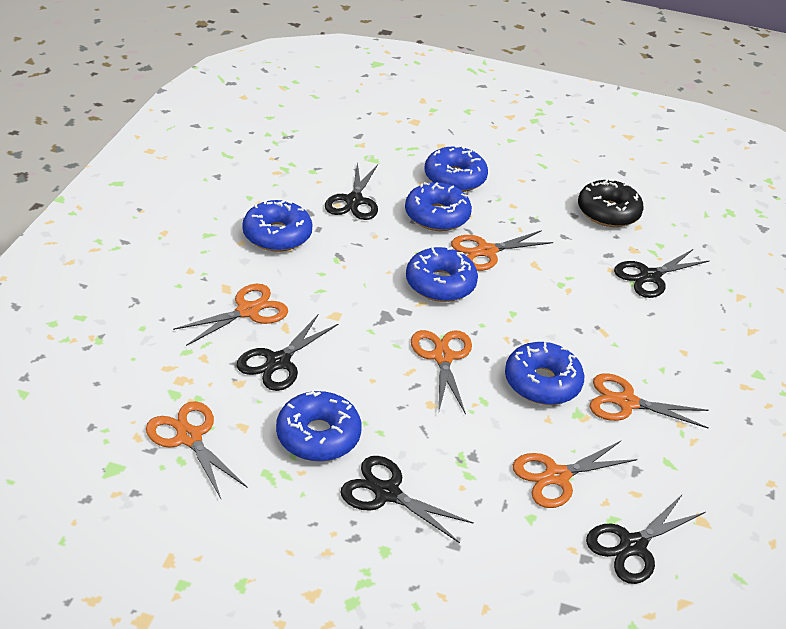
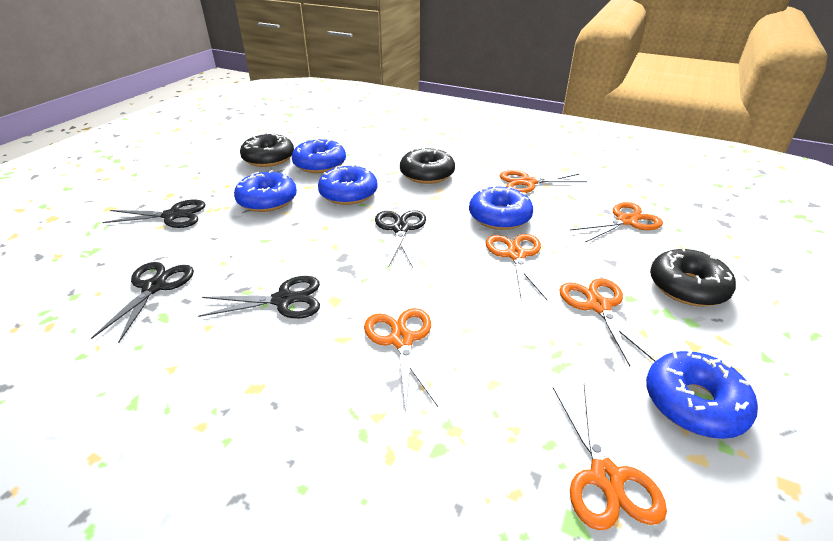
black donut: 1 -> 3
black scissors: 5 -> 4
blue donut: 6 -> 5

